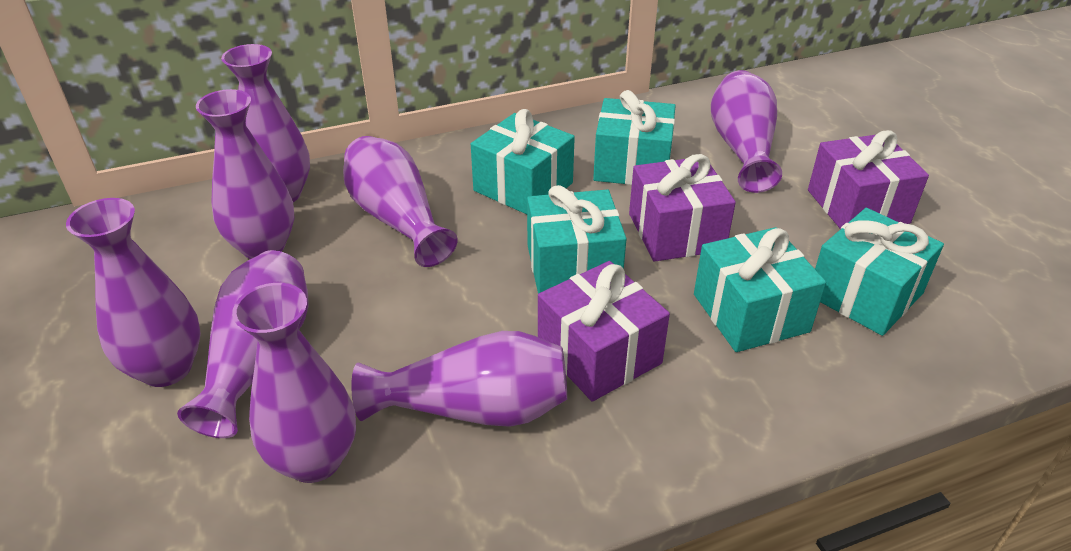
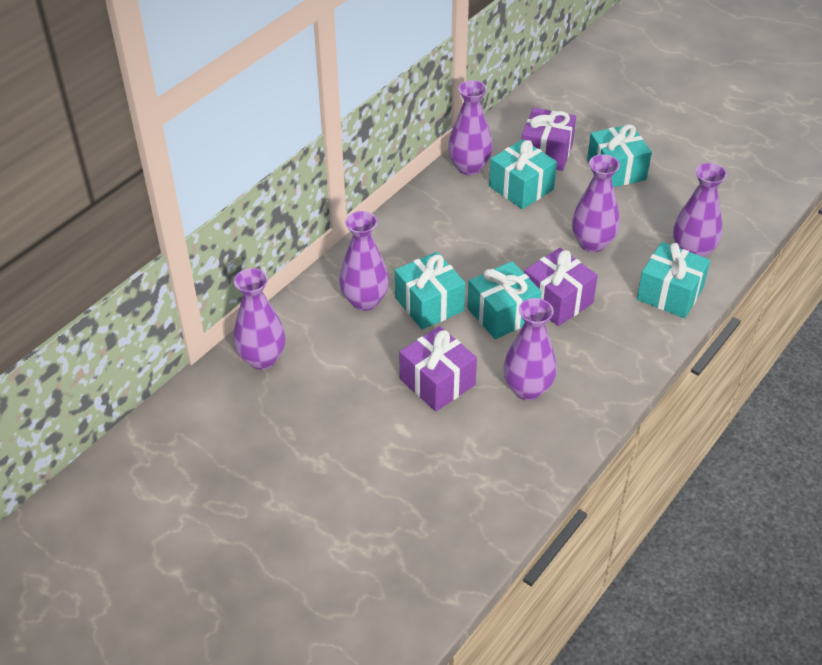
purple vase: 8 -> 6

